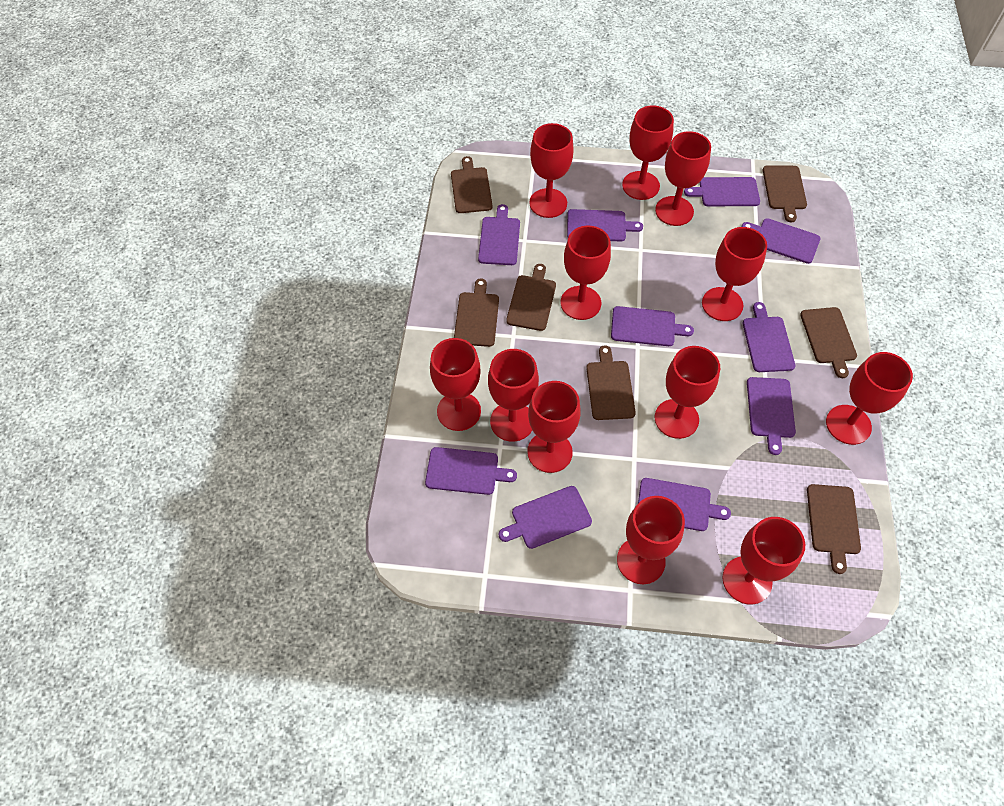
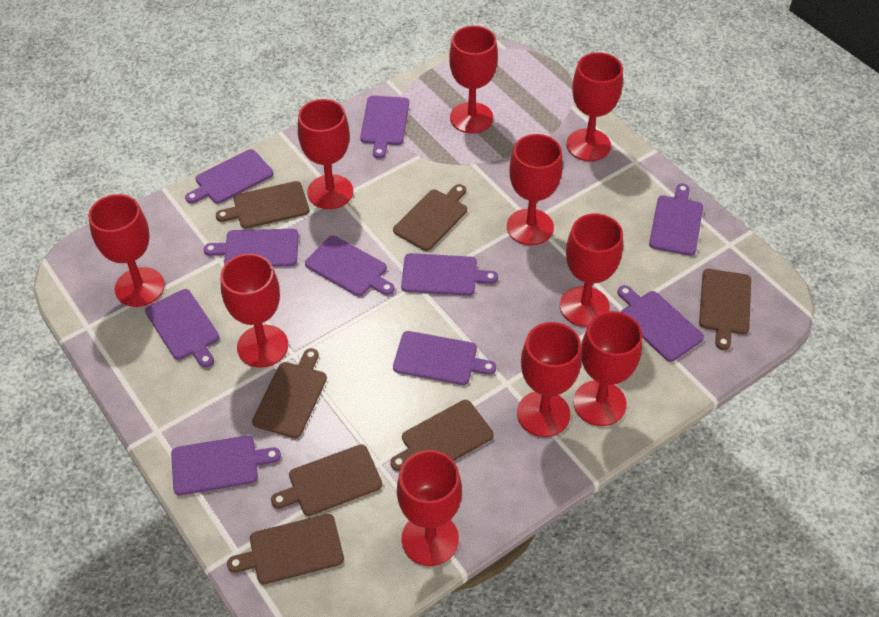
red goblet: 12 -> 10

